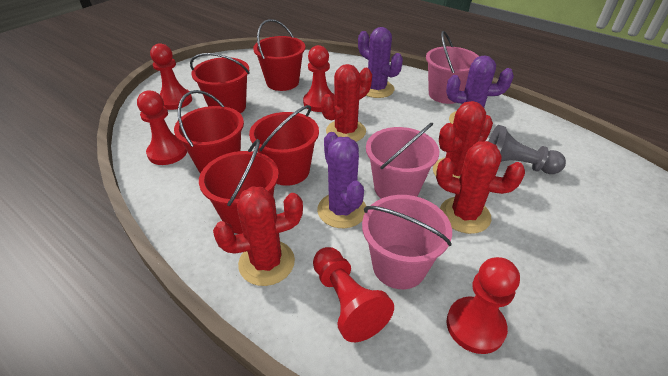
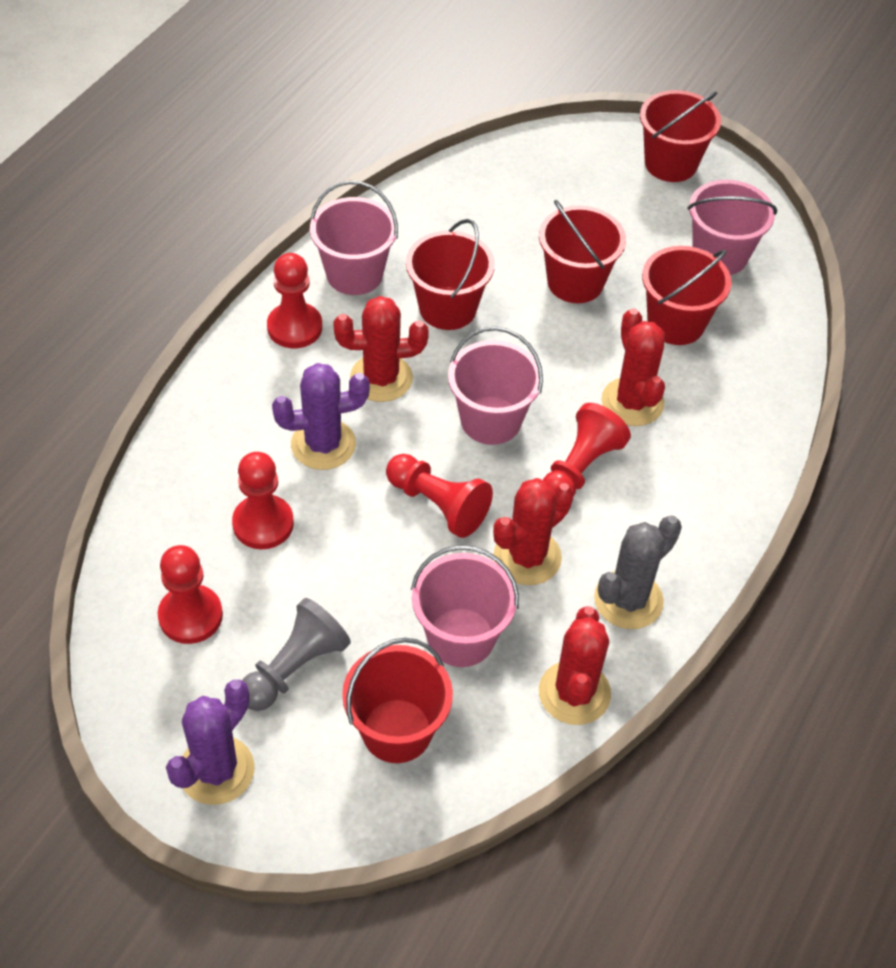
grey cactus: 0 -> 1
pink bucket: 3 -> 4
purple cactus: 3 -> 2

